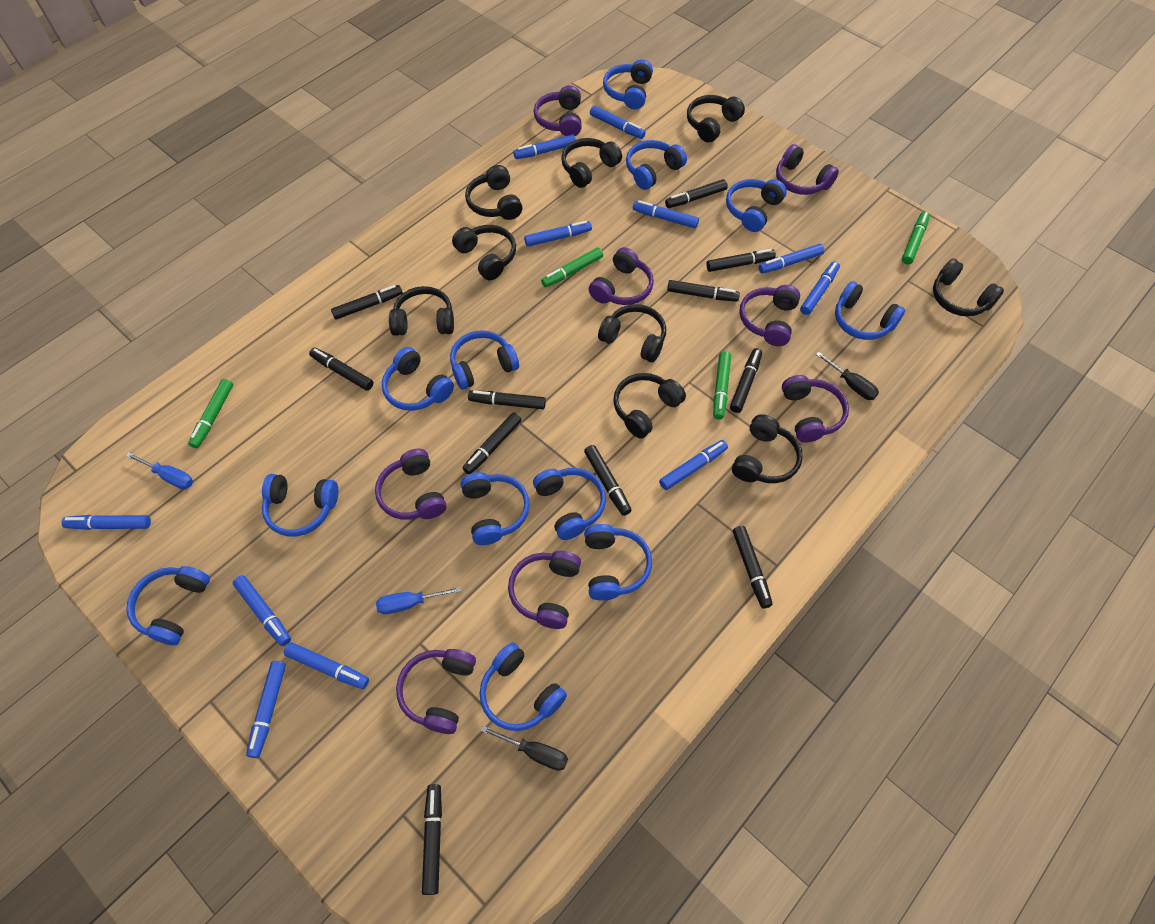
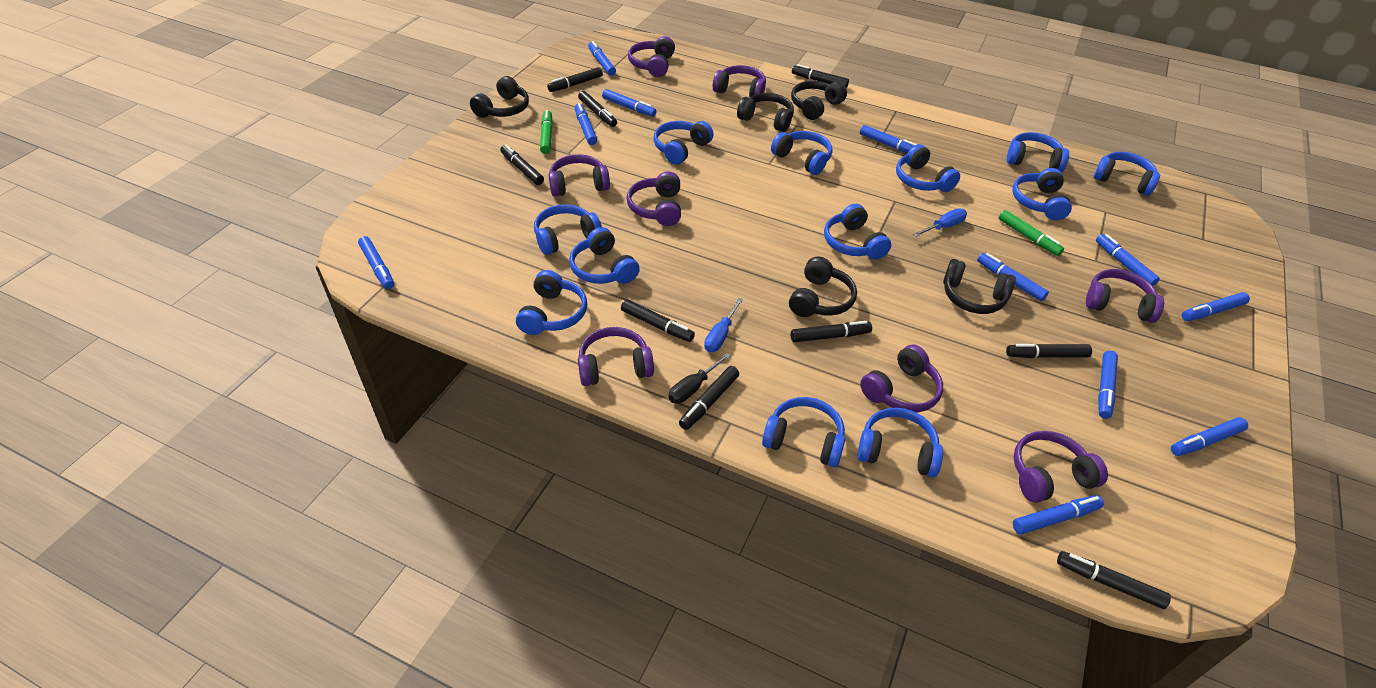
black headphones: 9 -> 5
black marker: 11 -> 9
black screwdriver: 2 -> 1
green marker: 4 -> 2

